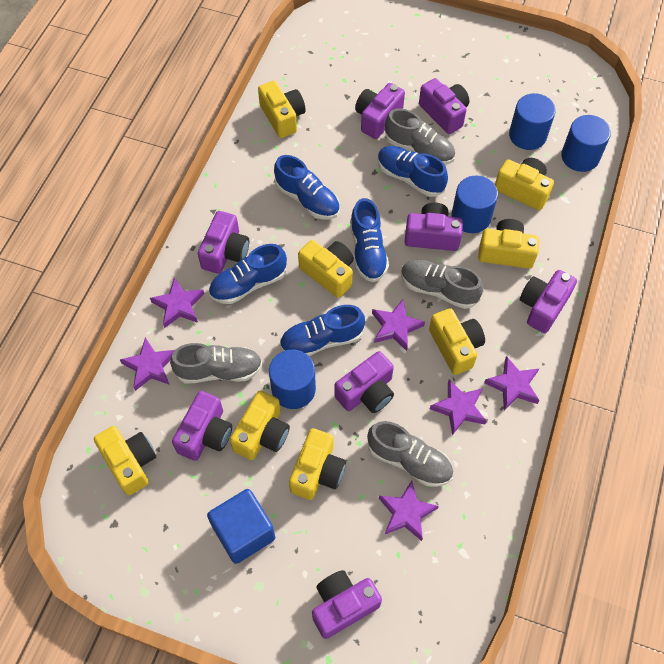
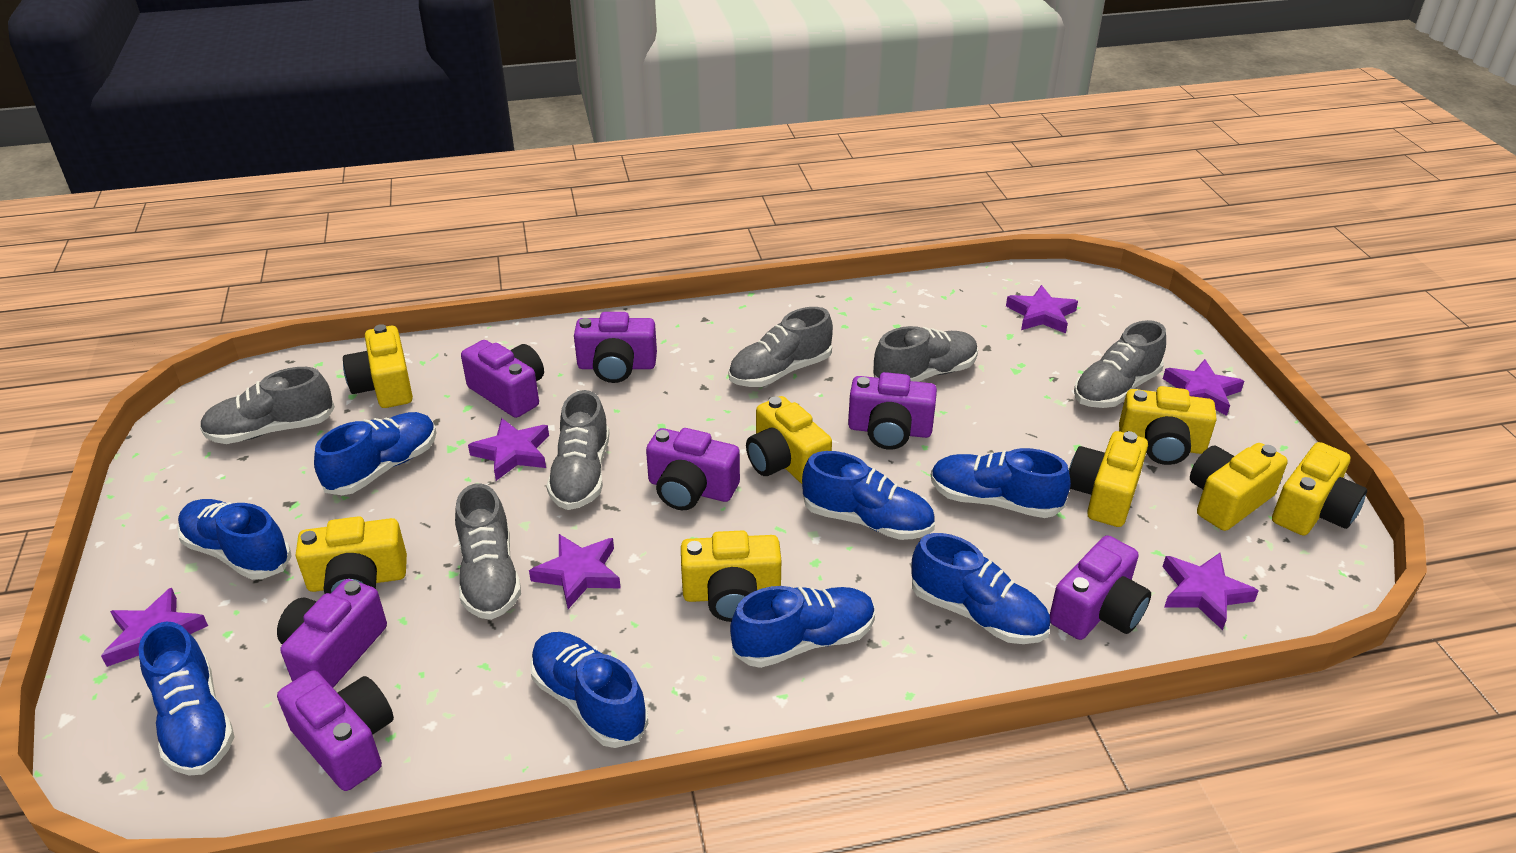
blue cube: 1 -> 0
blue cylinder: 4 -> 0
blue shoe: 5 -> 8
grey shoe: 4 -> 6
purple camera: 8 -> 7

